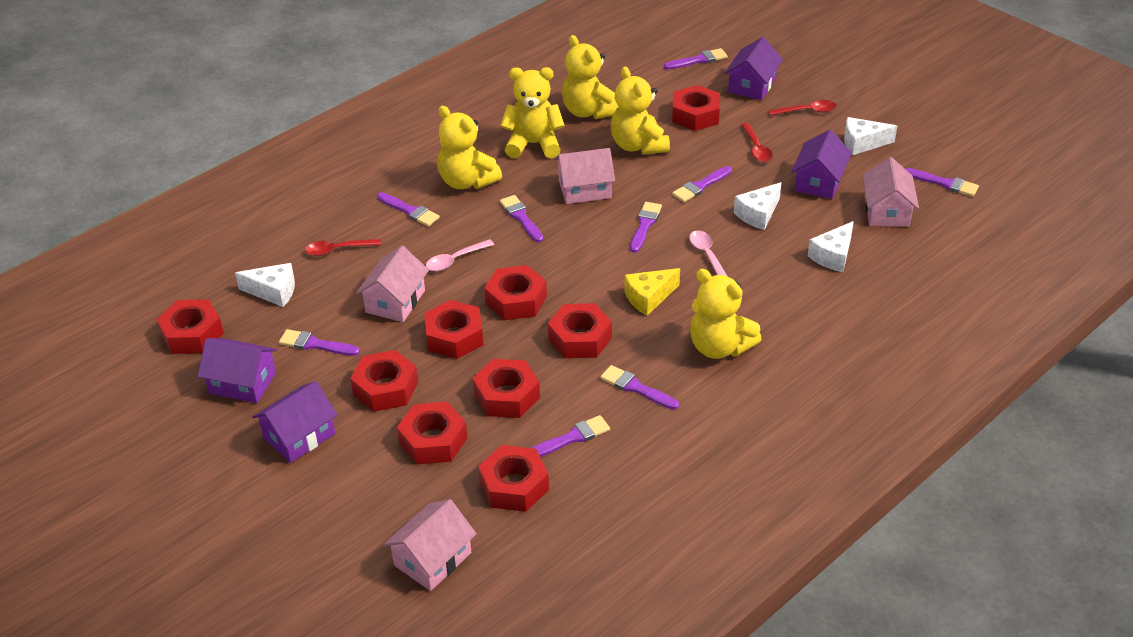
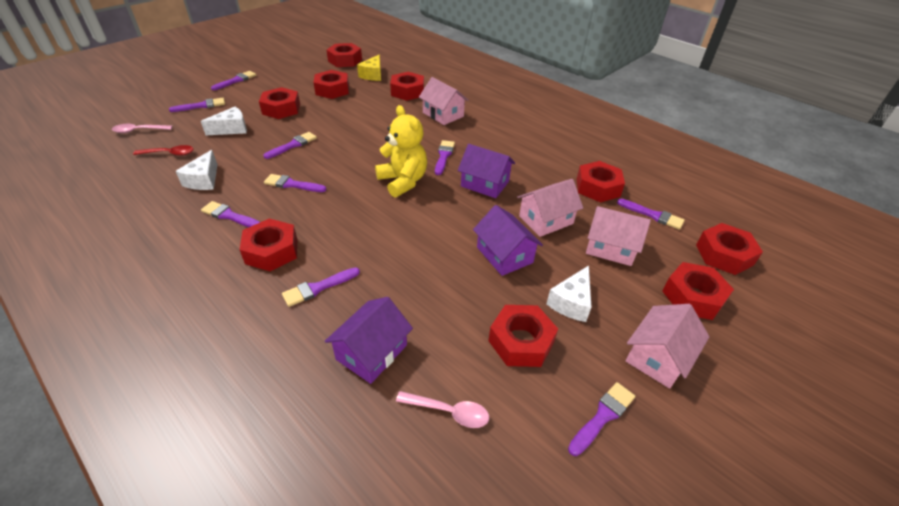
purple house: 4 -> 3
red spoon: 3 -> 1
white cheese: 4 -> 3
yellow teddy bear: 5 -> 1

